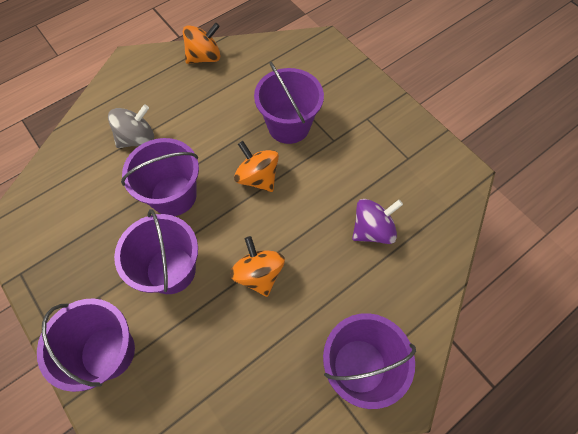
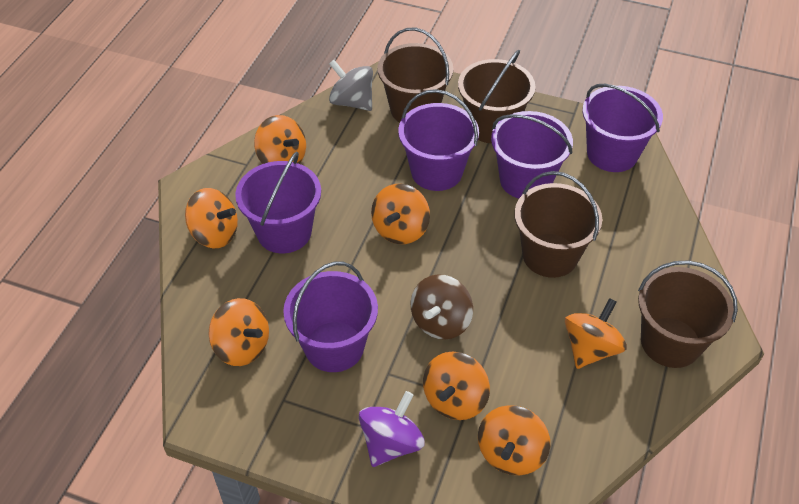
brown bucket: 0 -> 4
brown spinning top: 0 -> 1
orange spinning top: 3 -> 7

